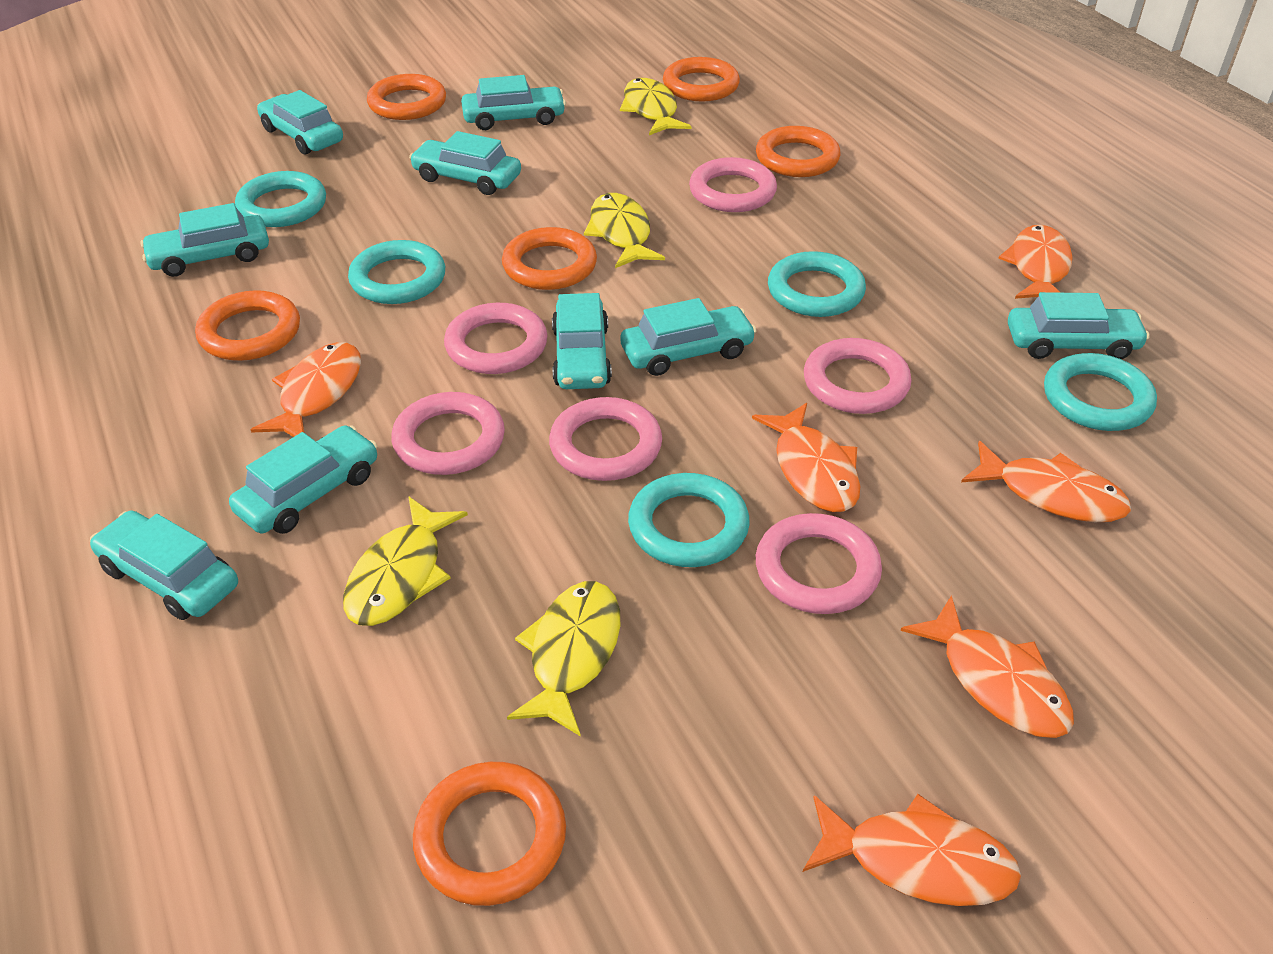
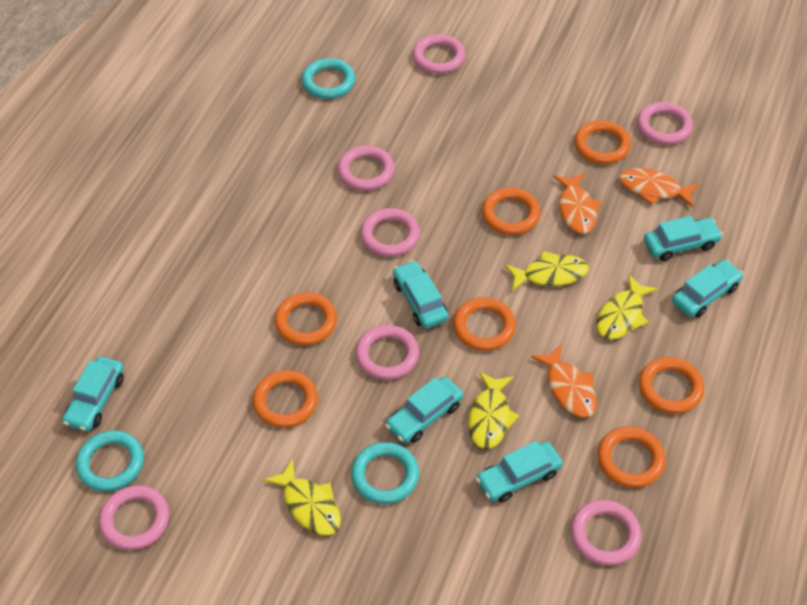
orange fish: 6 -> 3
orange ring: 6 -> 7
pink ring: 6 -> 7
turquoise car: 9 -> 6
turquoise ring: 5 -> 3

